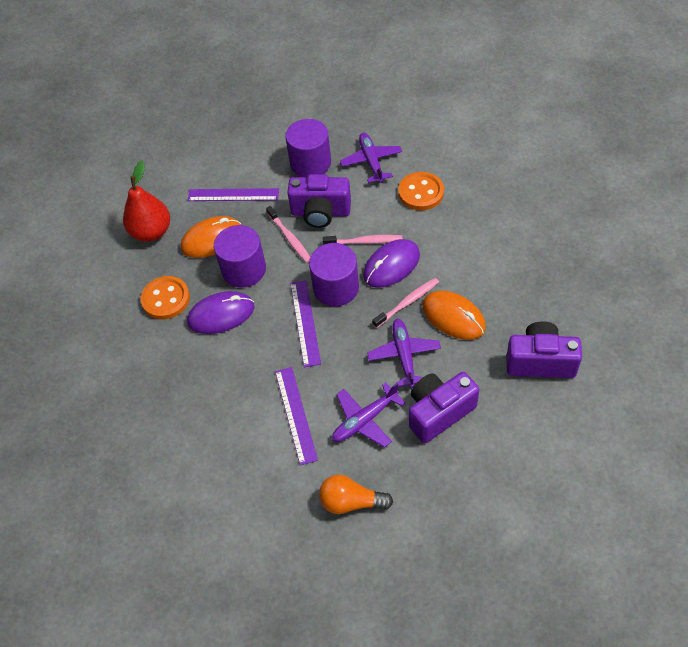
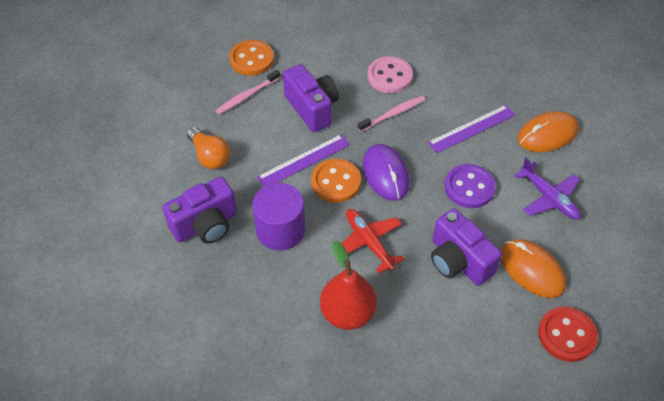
pink button: 0 -> 1
pink toothbrush: 3 -> 2
purple button: 0 -> 1
purple cylinder: 3 -> 1
purple mouse: 2 -> 1
purple plane: 3 -> 1
purple ruler: 3 -> 2
red button: 0 -> 1
red plane: 0 -> 1

